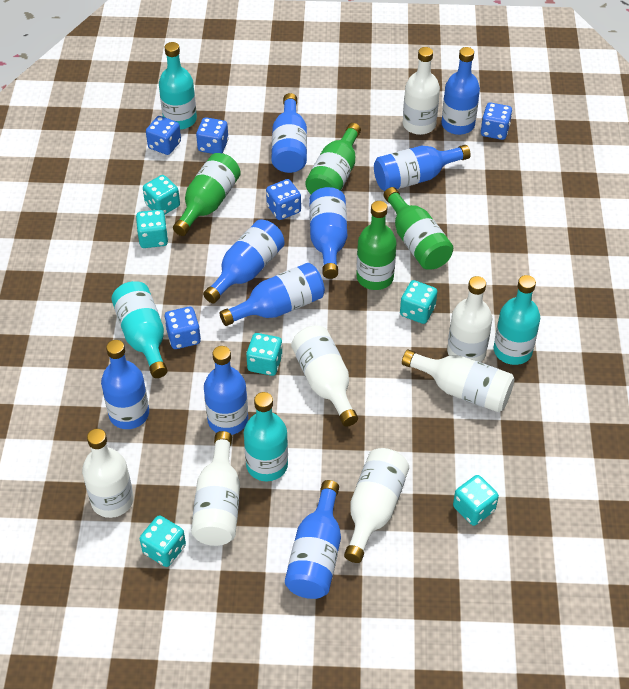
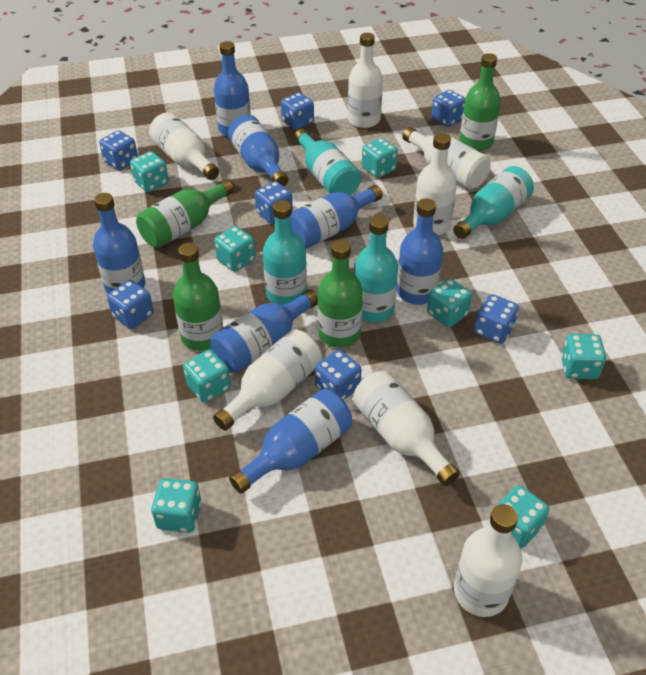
blue bottle: 9 -> 7
blue dice: 5 -> 7
turquoise dice: 6 -> 8

